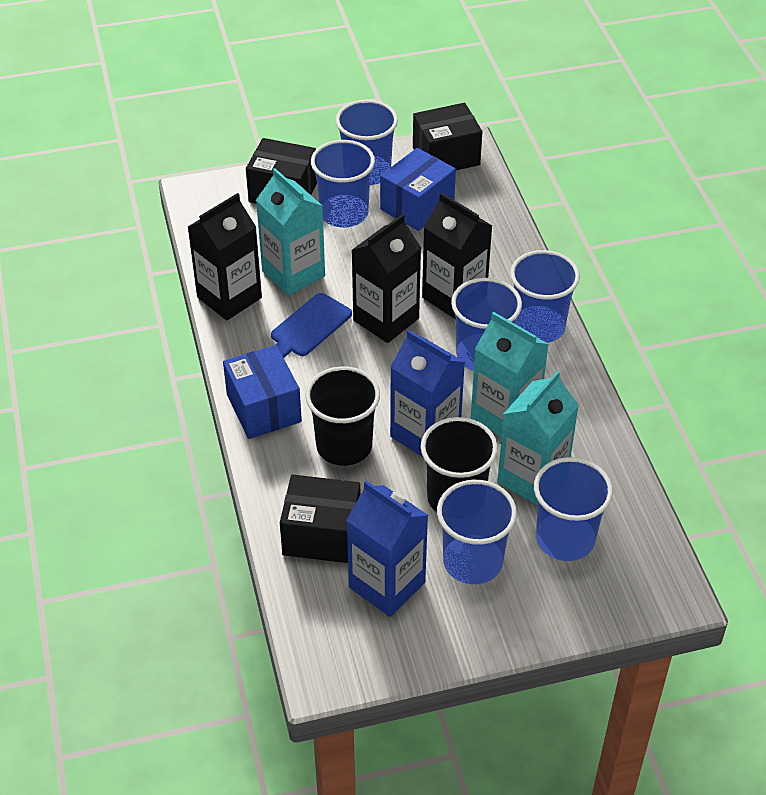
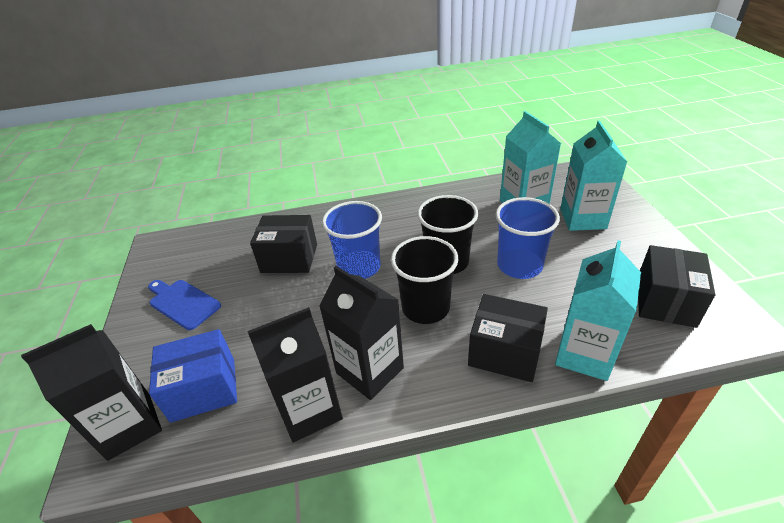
blue box: 2 -> 1
blue carton: 2 -> 0
blue cup: 6 -> 2

